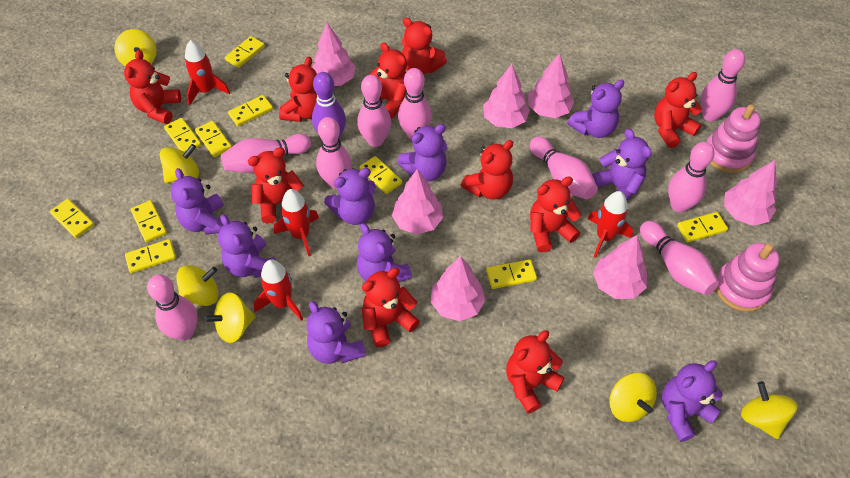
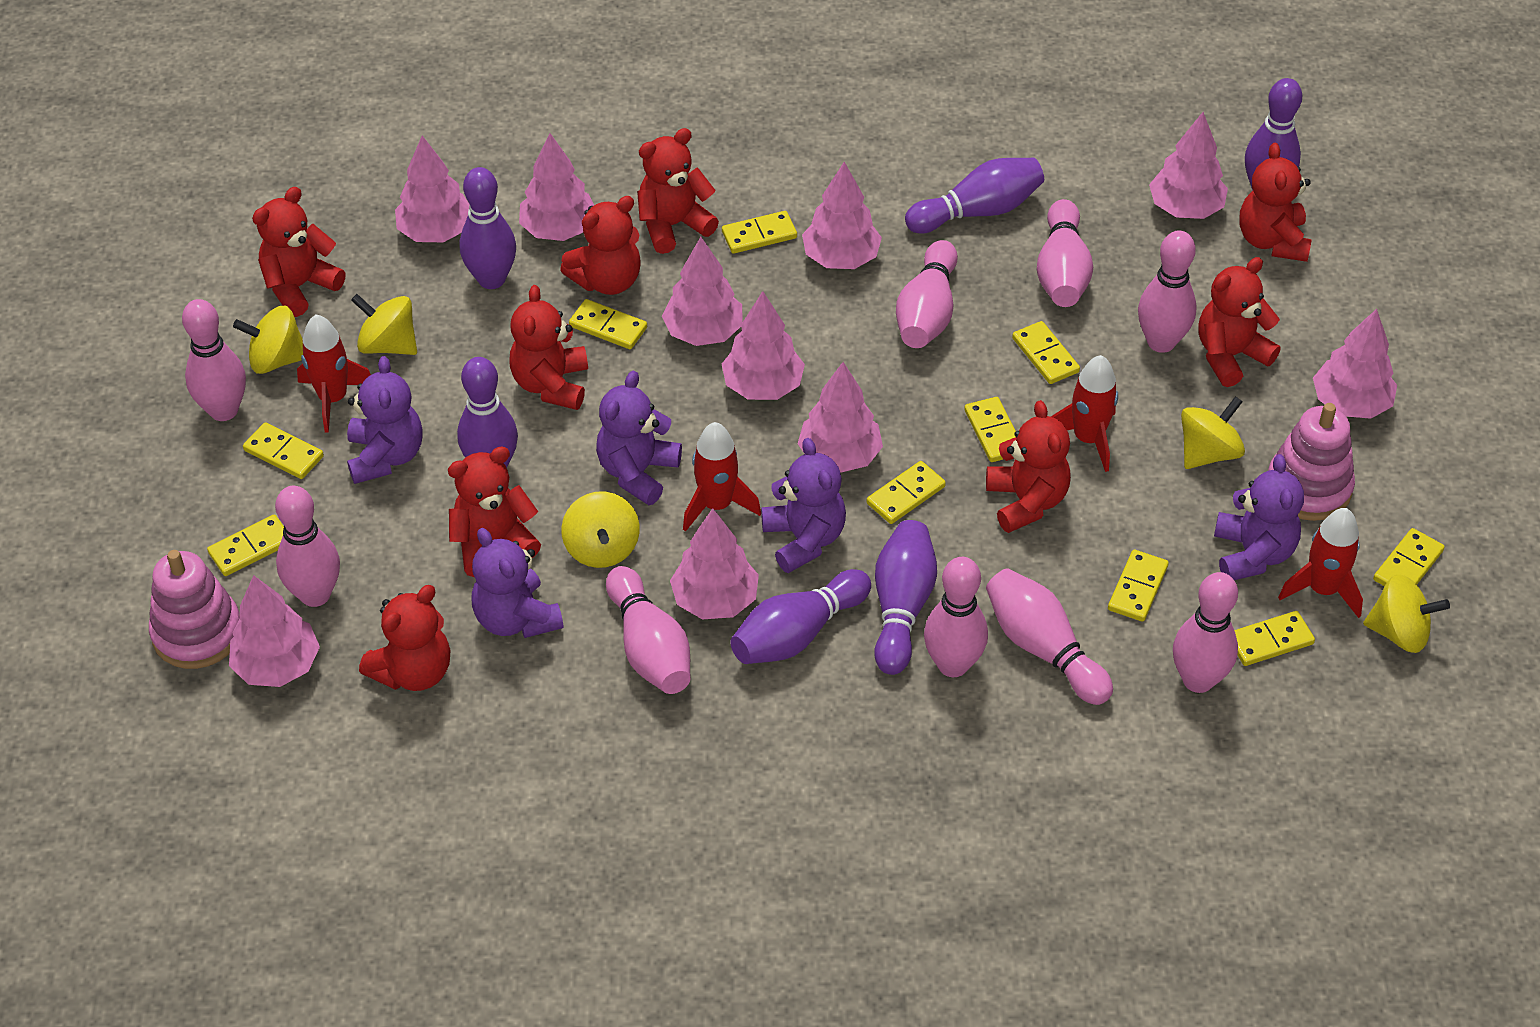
pink tree: 7 -> 10
purple bowling pin: 1 -> 6
purple teddy bear: 9 -> 5
red teddy bear: 10 -> 9
yellow spinning top: 6 -> 5

